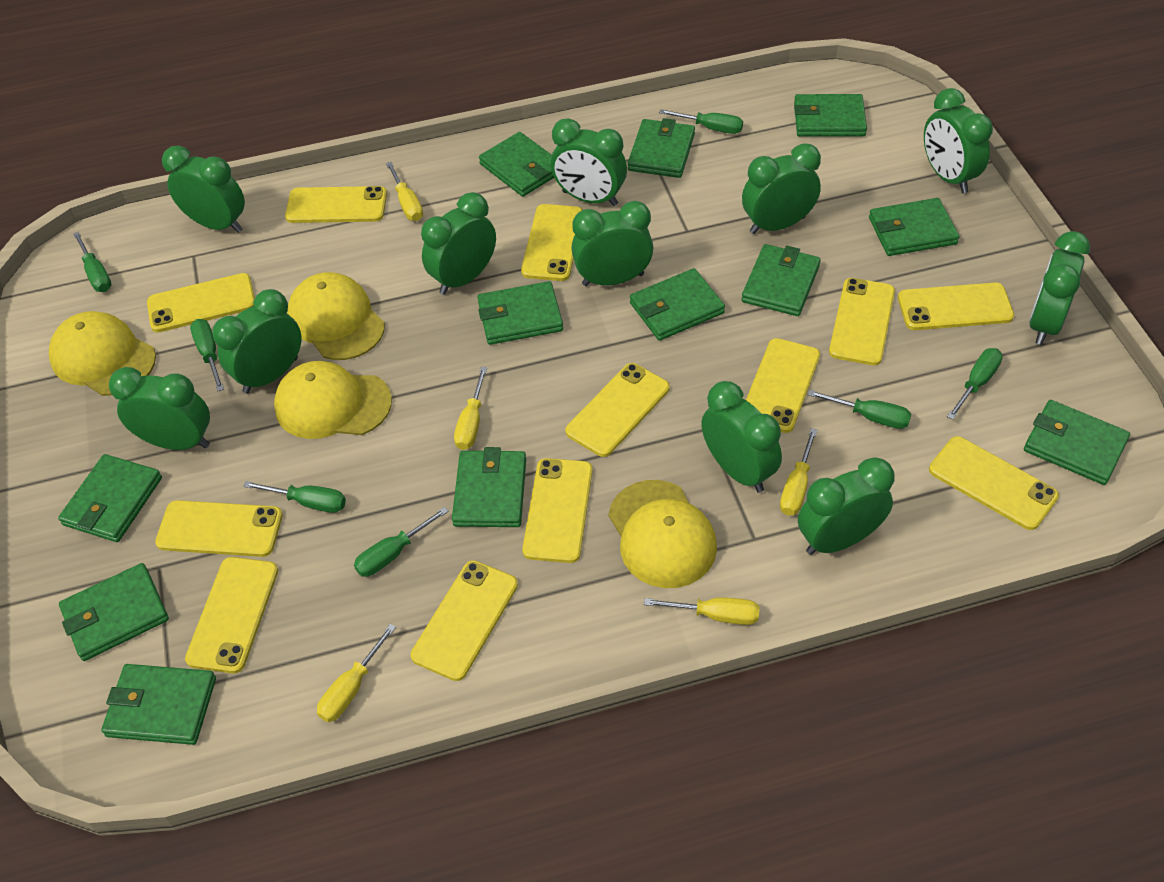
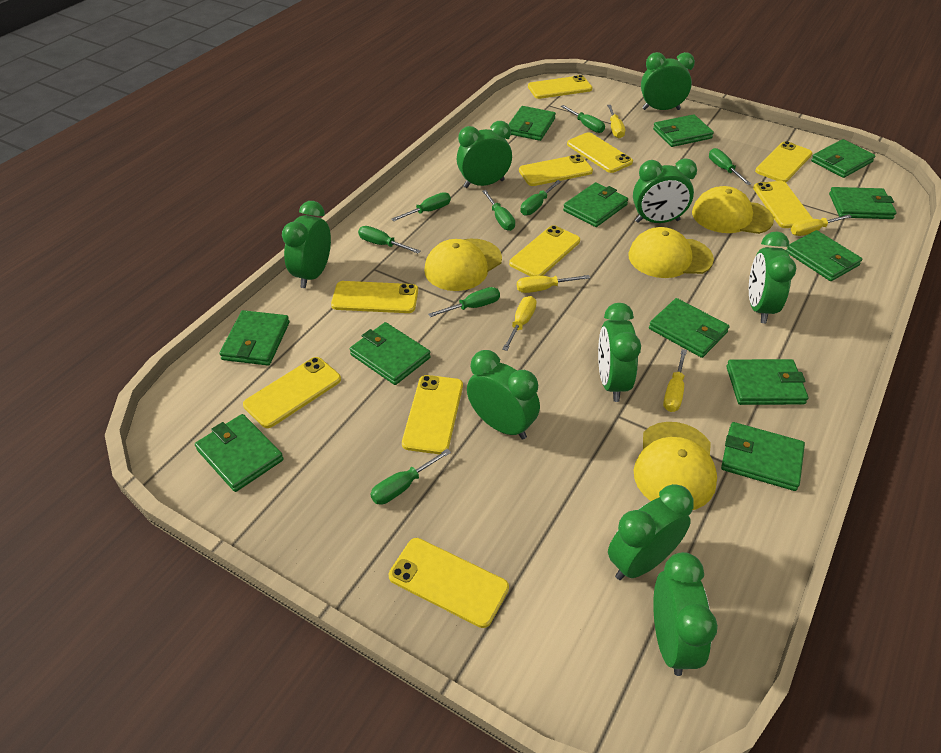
green clock: 11 -> 9
green screwdriver: 7 -> 8
yellow phone: 12 -> 10

